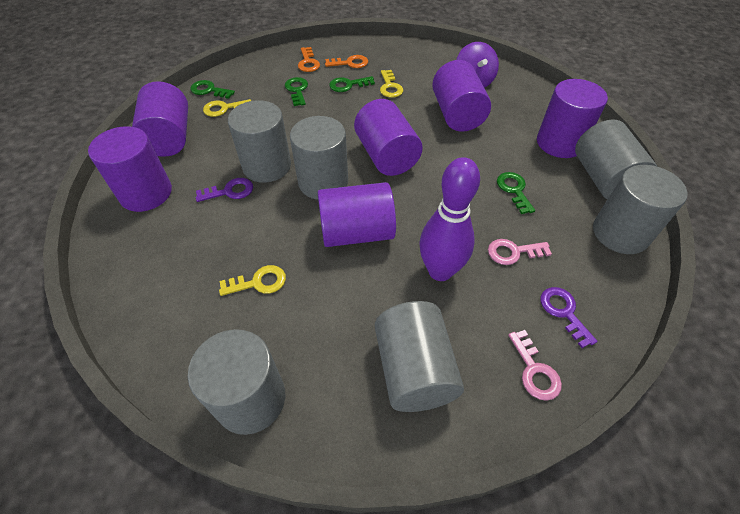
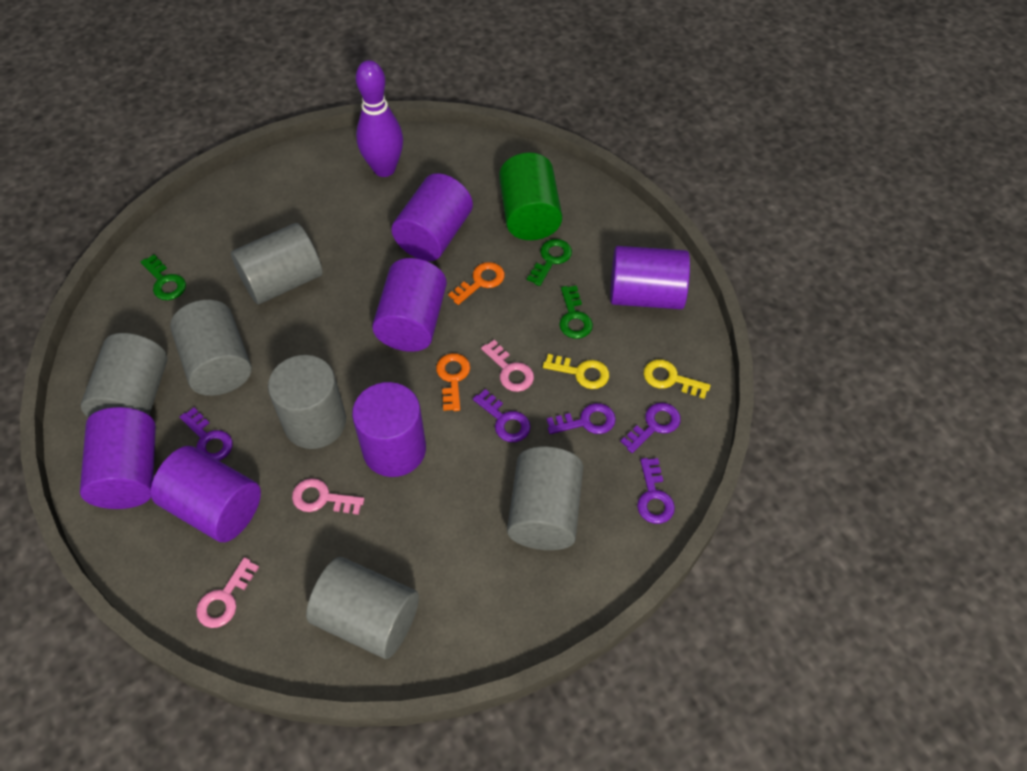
green cylinder: 0 -> 1
green key: 4 -> 3
pink key: 2 -> 3
purple key: 2 -> 5
purple spinning top: 1 -> 0
yellow key: 3 -> 2

